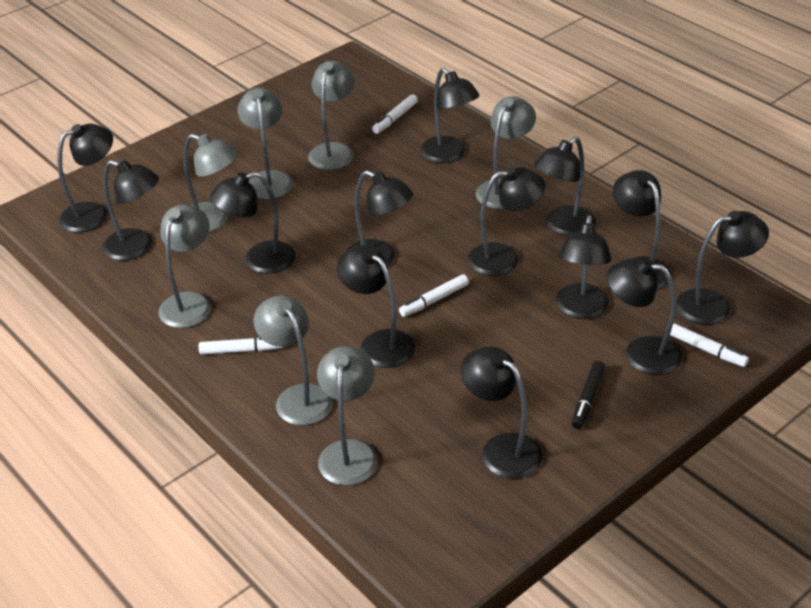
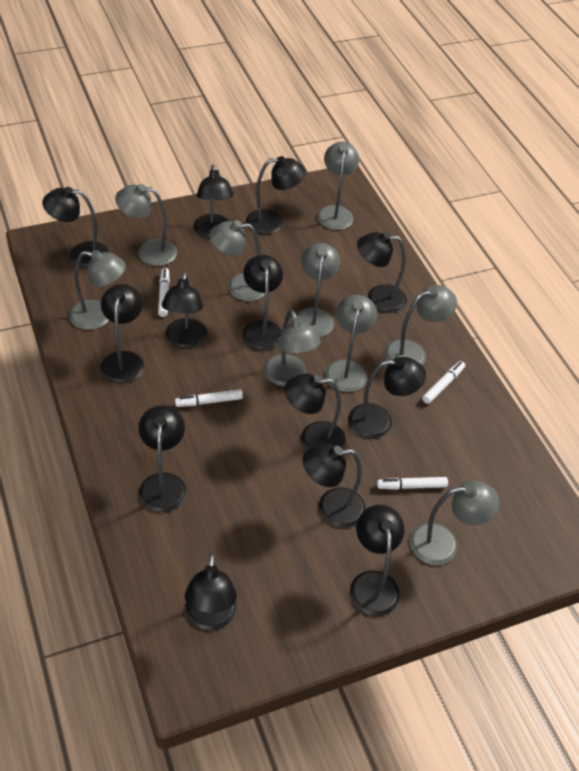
black marker: 1 -> 0
grey lamp: 7 -> 9

